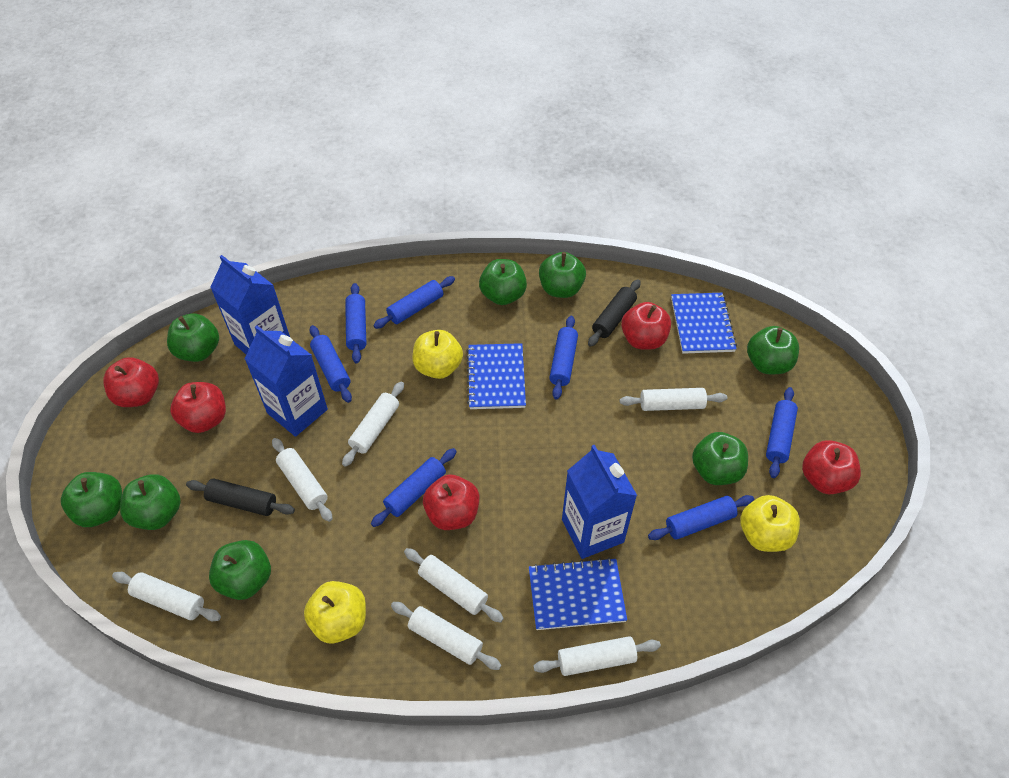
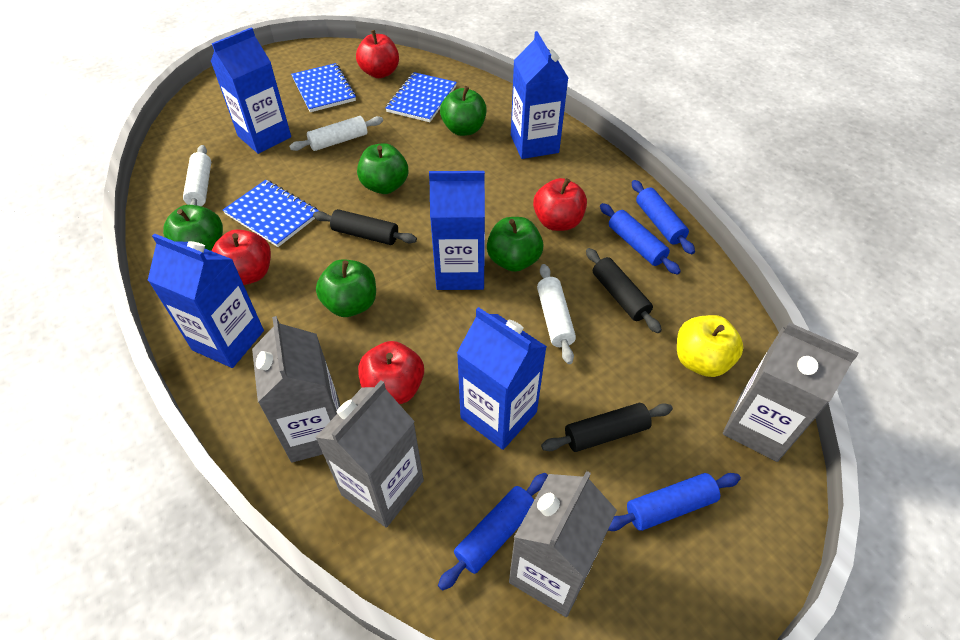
black rolling pin: 2 -> 3
blue carton: 3 -> 5
blue rolling pin: 7 -> 4
green apple: 8 -> 5
grey carton: 0 -> 4
red apple: 5 -> 4
white rolling pin: 7 -> 3
yellow apple: 3 -> 1

